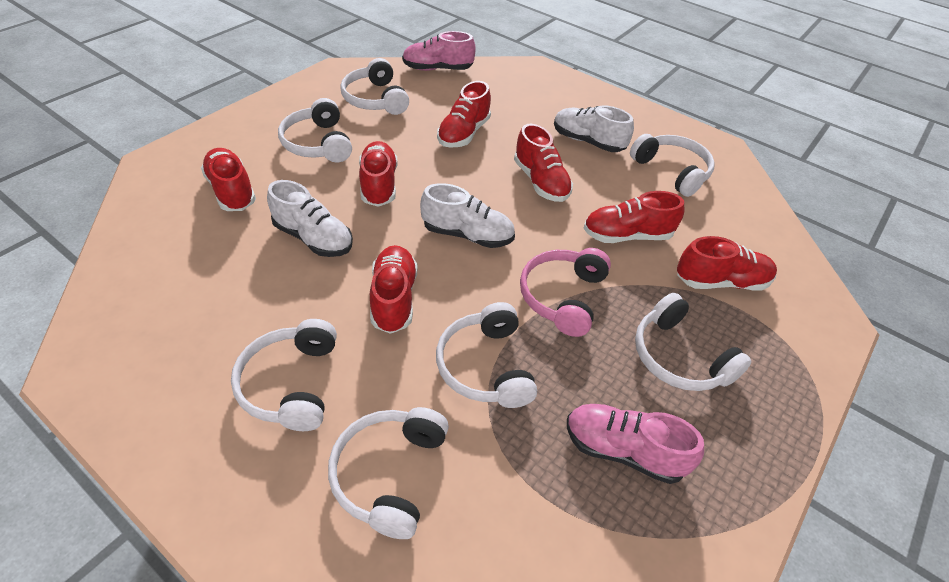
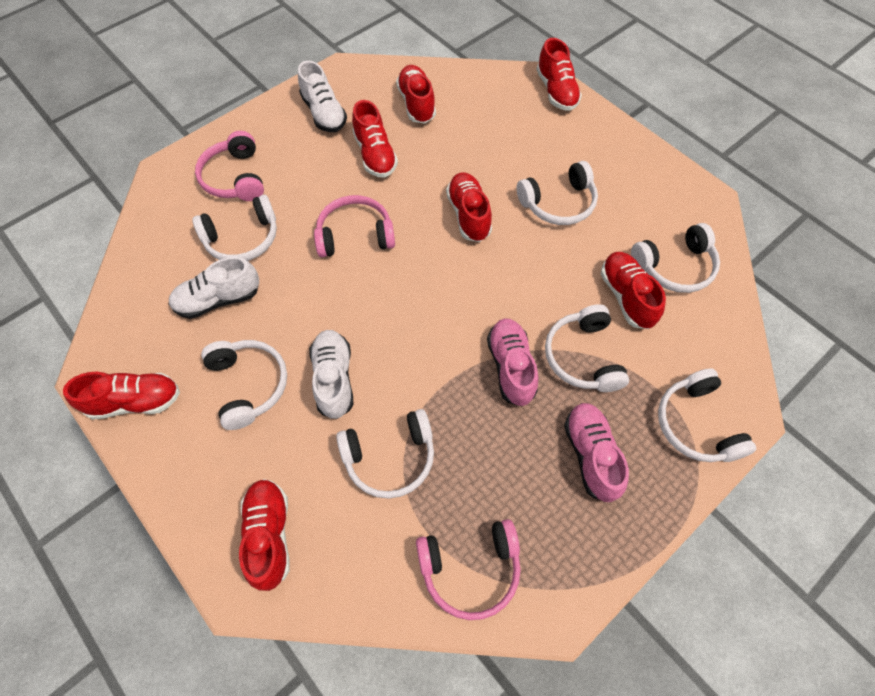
pink headphones: 1 -> 3

